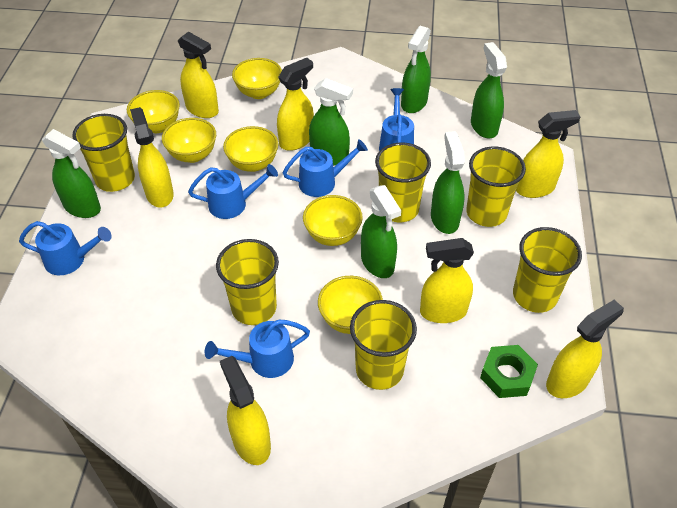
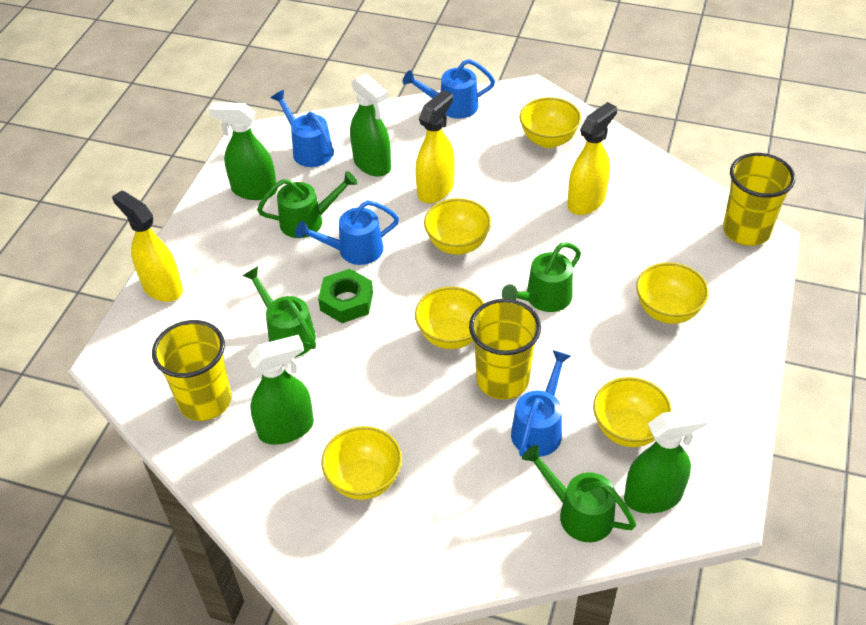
blue watering can: 5 -> 4
green spray bottle: 6 -> 4
green watering can: 0 -> 4
yellow cup: 6 -> 3
yellow spray bottle: 7 -> 3

